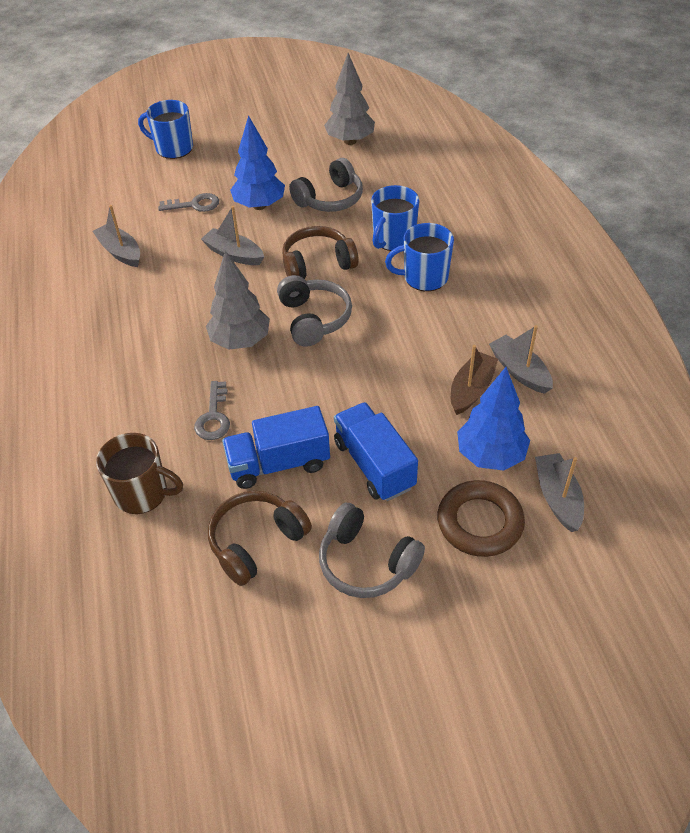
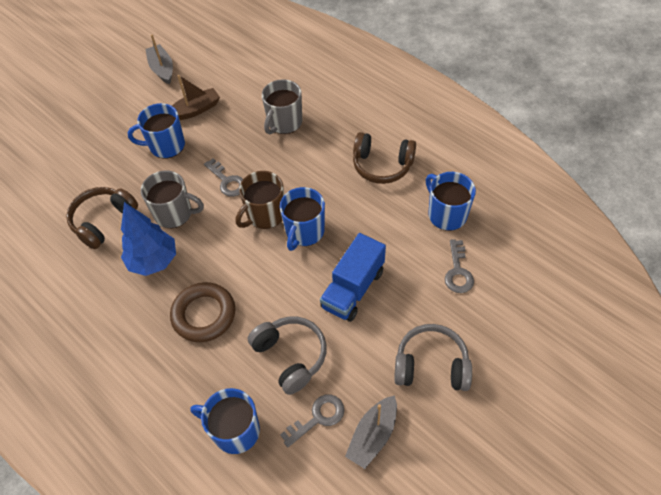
blue mug: 3 -> 4
blue tree: 2 -> 1
blue truck: 2 -> 1
grey boat: 4 -> 2
grey headphones: 3 -> 2
grey key: 2 -> 3
grey mug: 0 -> 2
grey tree: 2 -> 0

